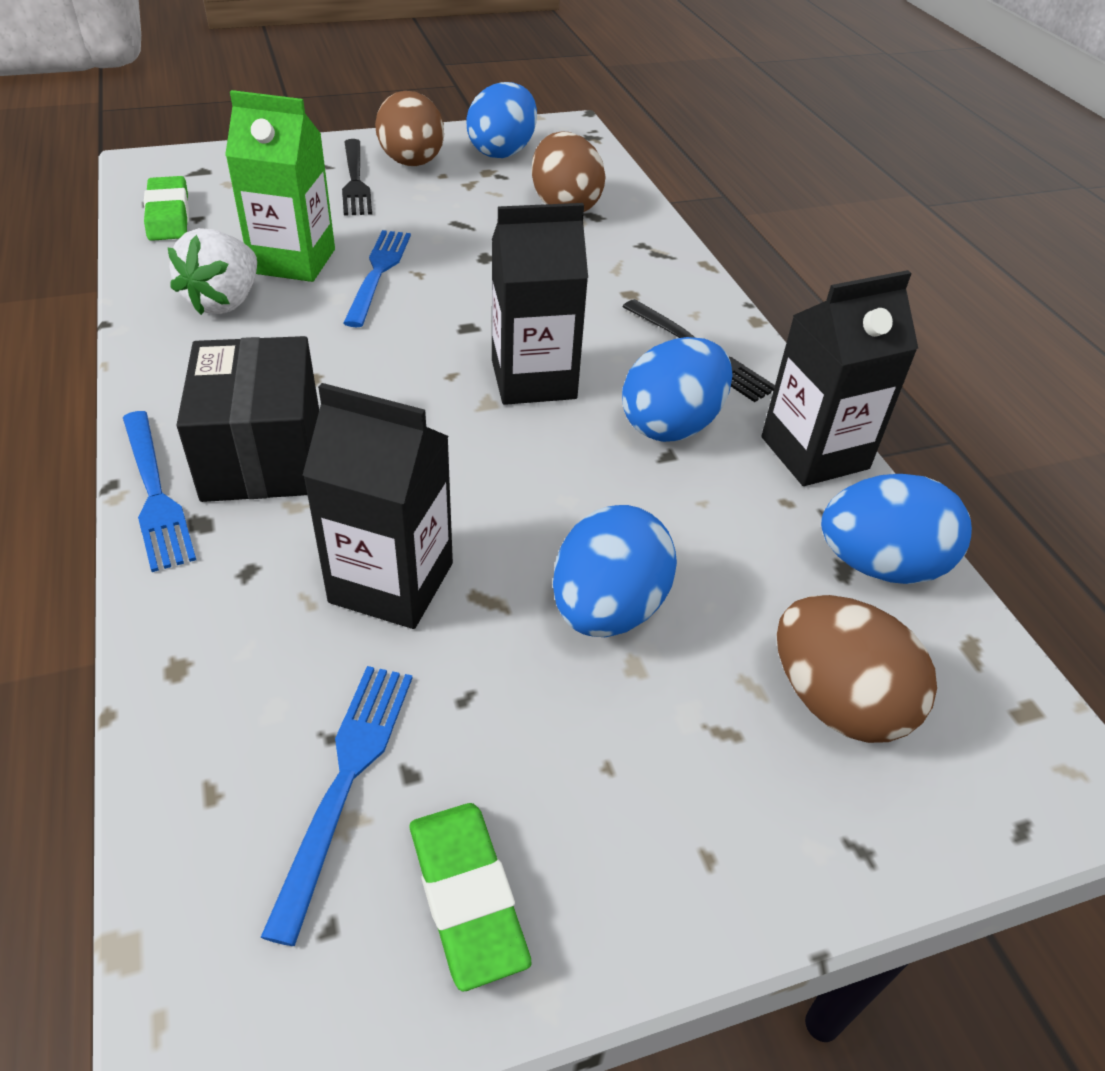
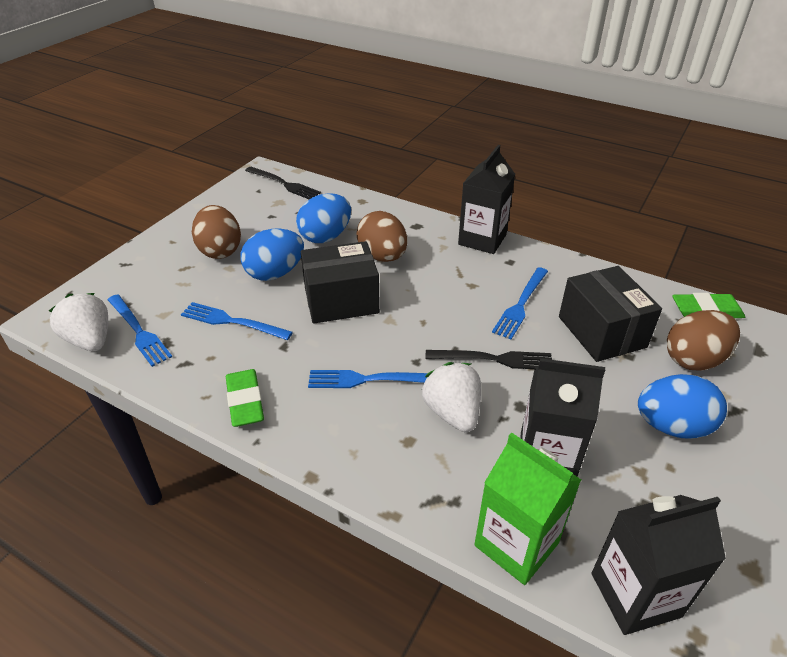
black box: 1 -> 2
blue egg: 4 -> 3
blue fork: 3 -> 4
white strawberry: 1 -> 2

